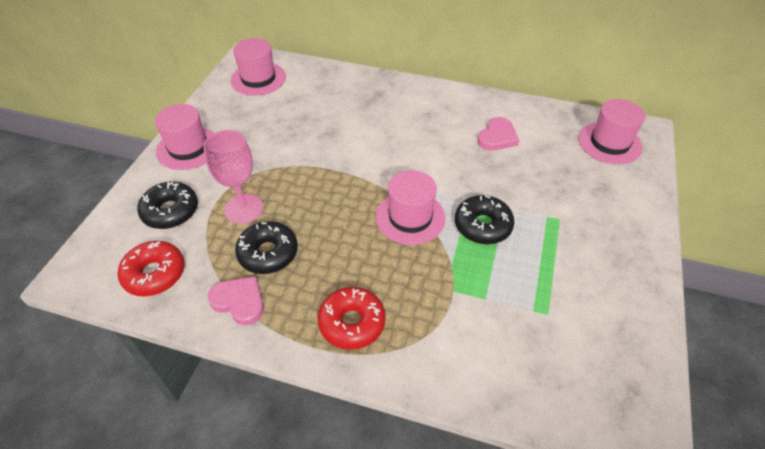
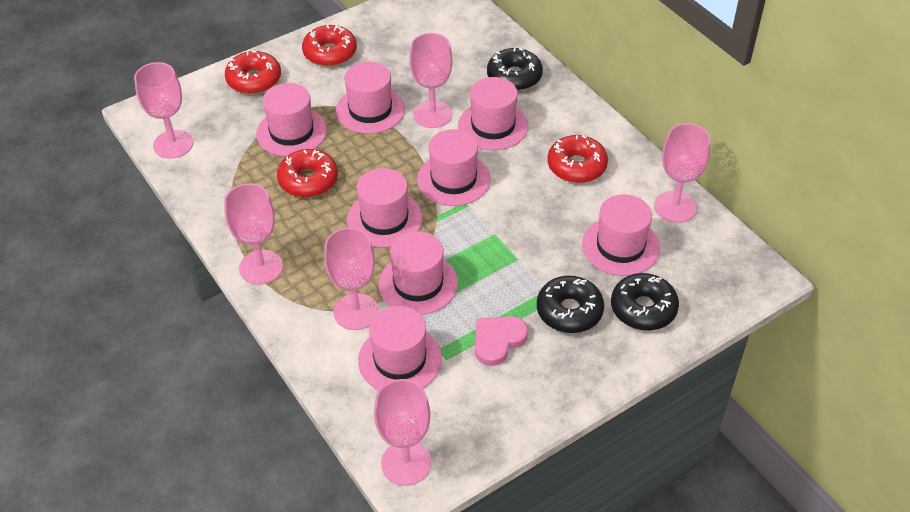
pink goblet: 1 -> 6
pink hat: 4 -> 8
pink heart: 2 -> 1
red donut: 2 -> 4

